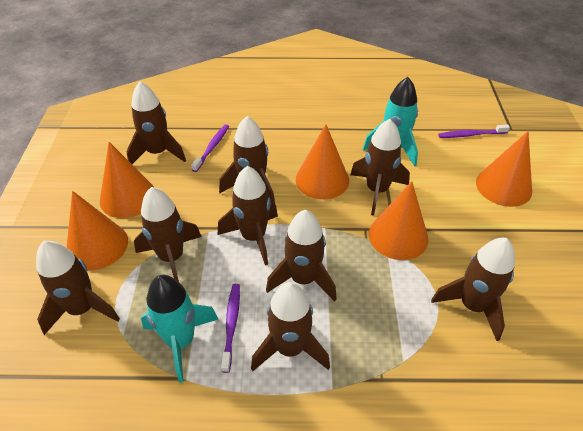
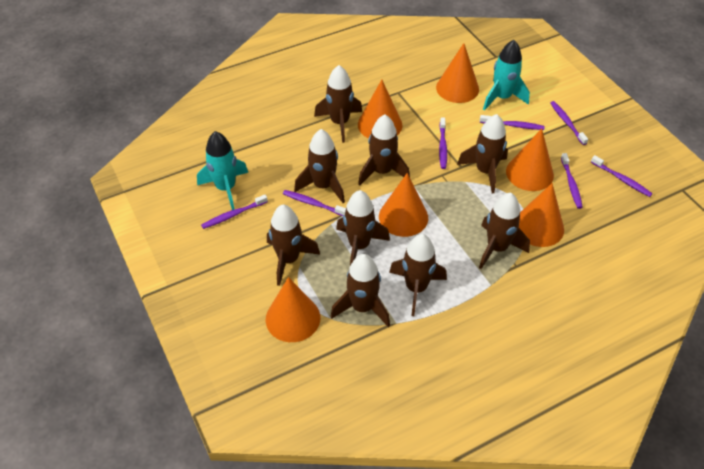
orange cone: 5 -> 6
purple toothbrush: 3 -> 7

